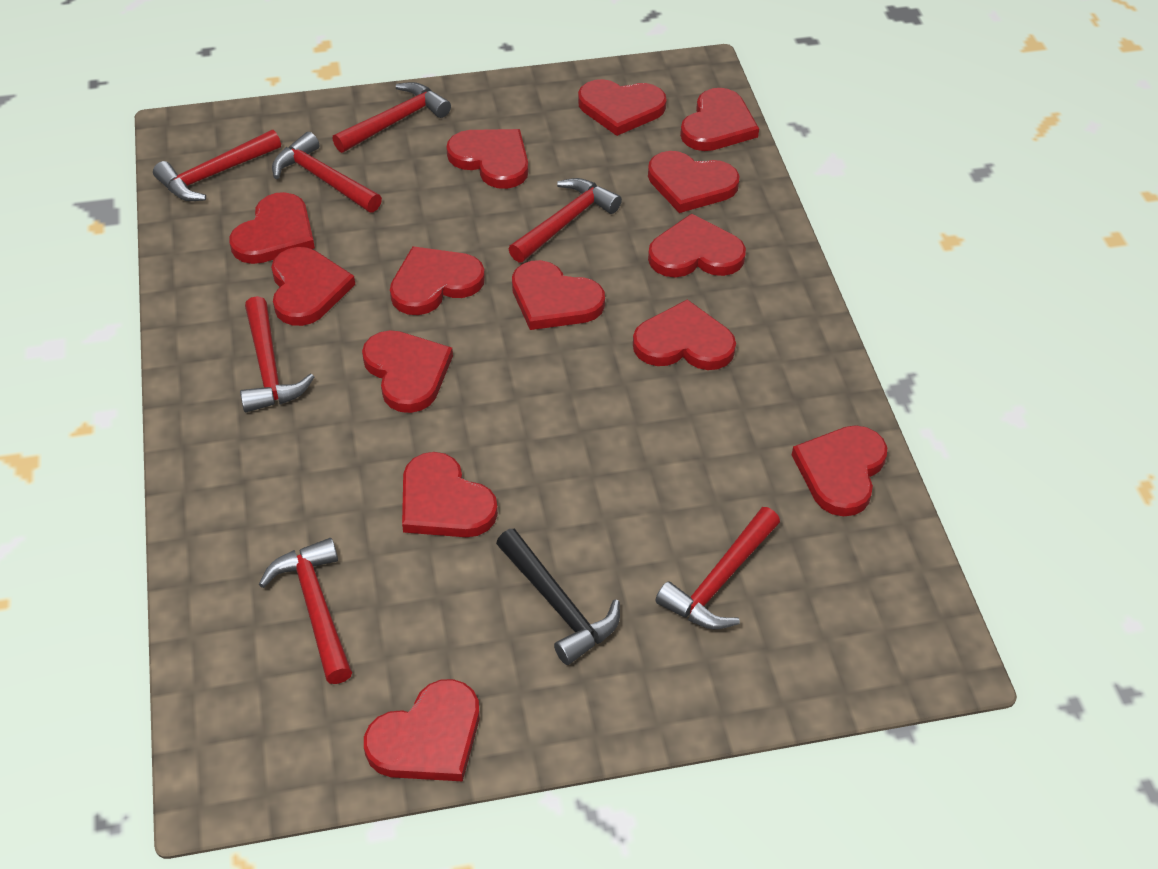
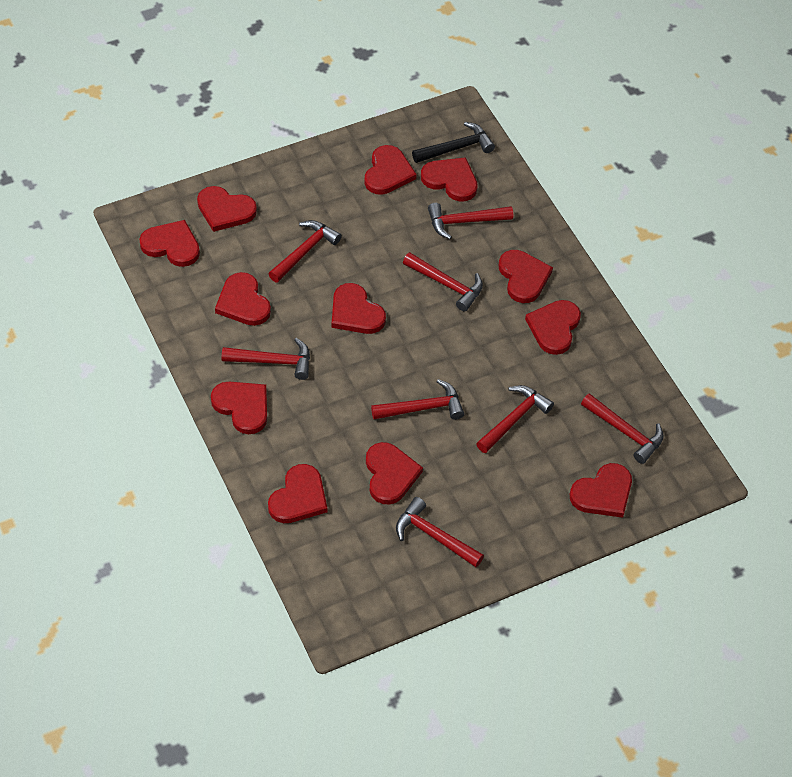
red hammer: 7 -> 8
red heart: 14 -> 12

